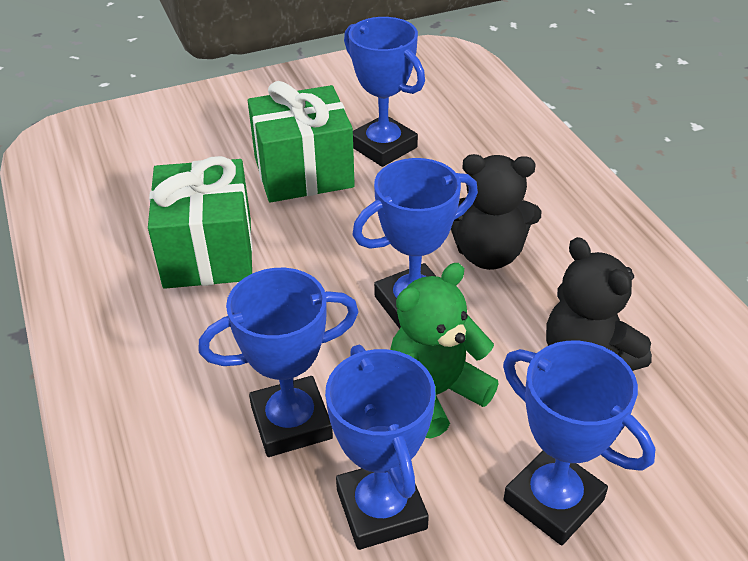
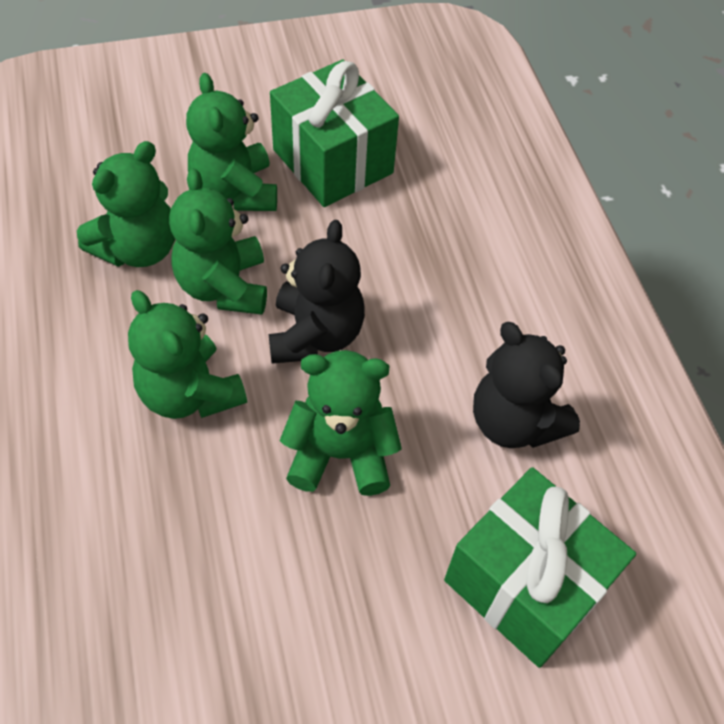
blue trophy: 5 -> 0
green teddy bear: 1 -> 5

